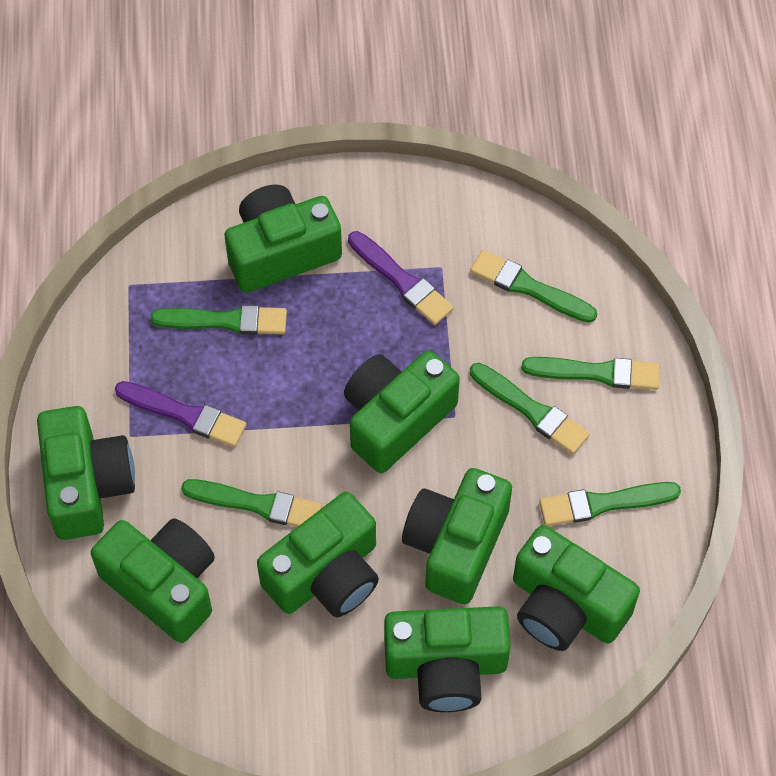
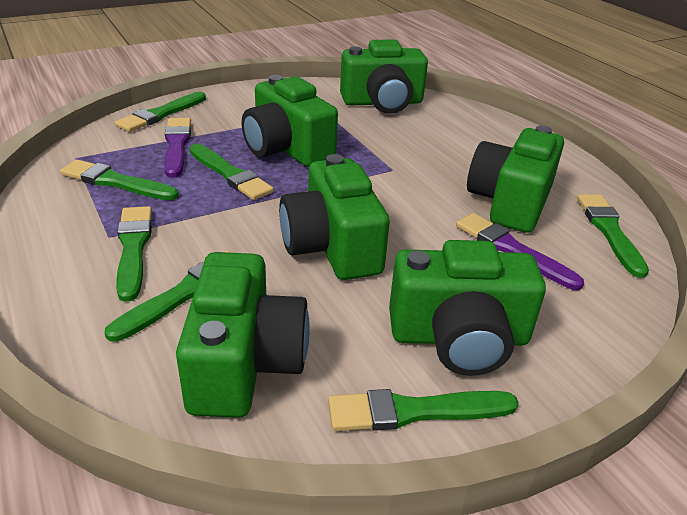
green brush: 6 -> 7
green camera: 8 -> 6

